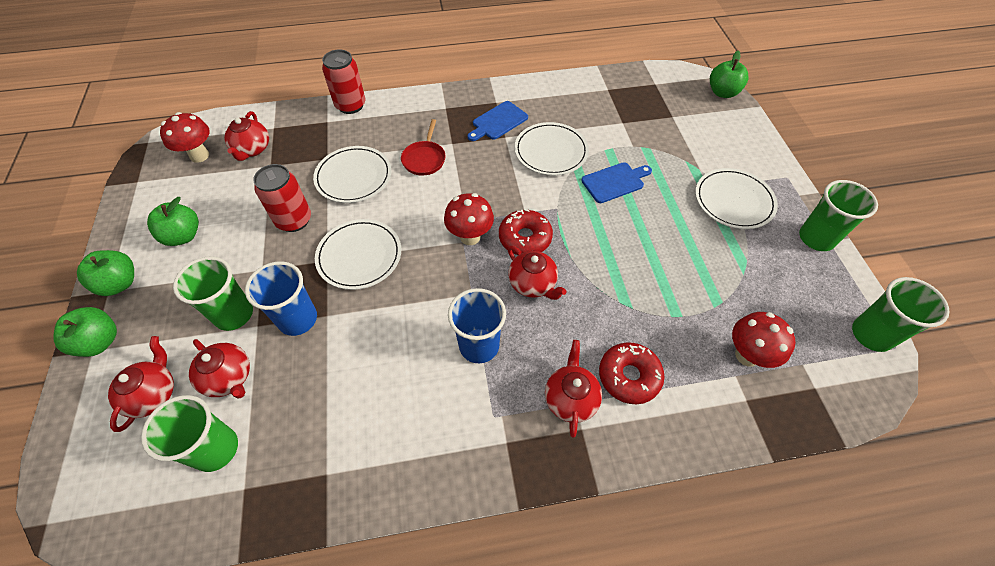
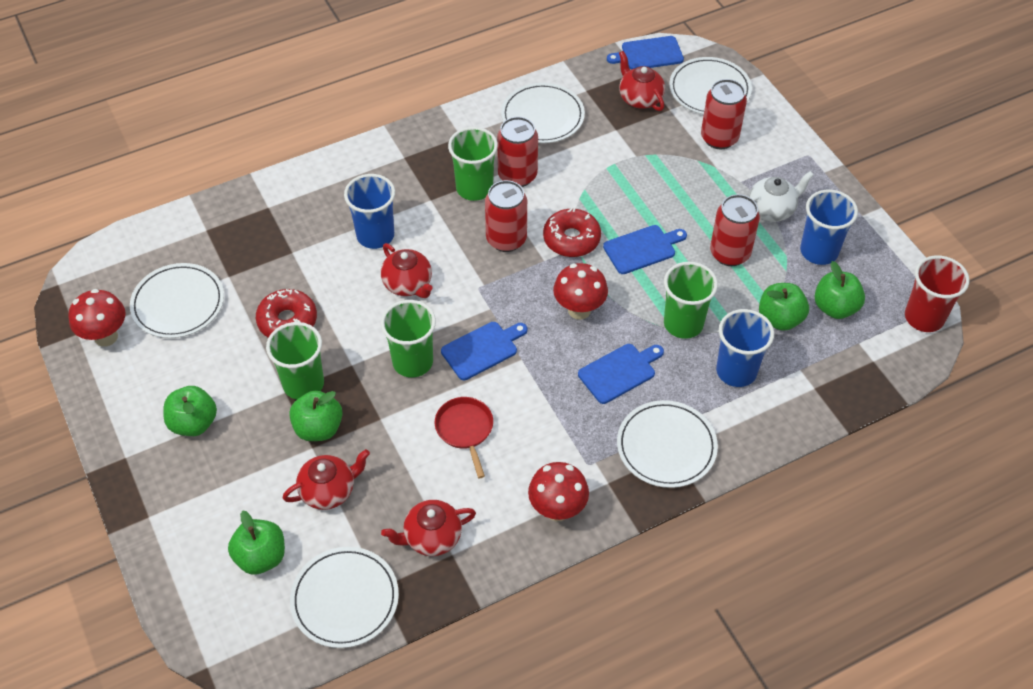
blue cup: 2 -> 3
blue cutting board: 2 -> 4
green apple: 4 -> 5
red can: 2 -> 4
red cup: 0 -> 1
red teapot: 5 -> 4
white plate: 4 -> 5
white teapot: 0 -> 1

